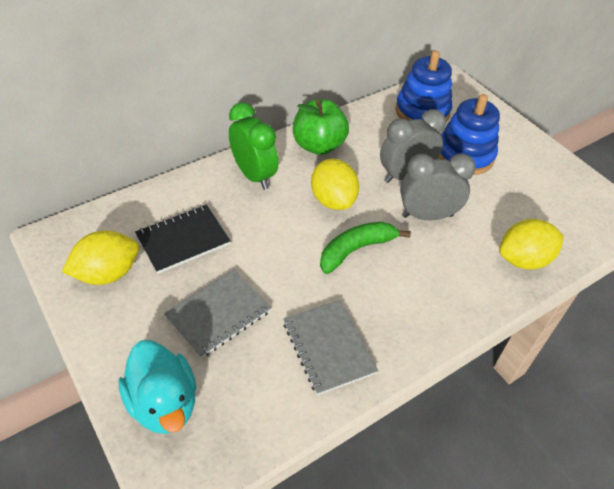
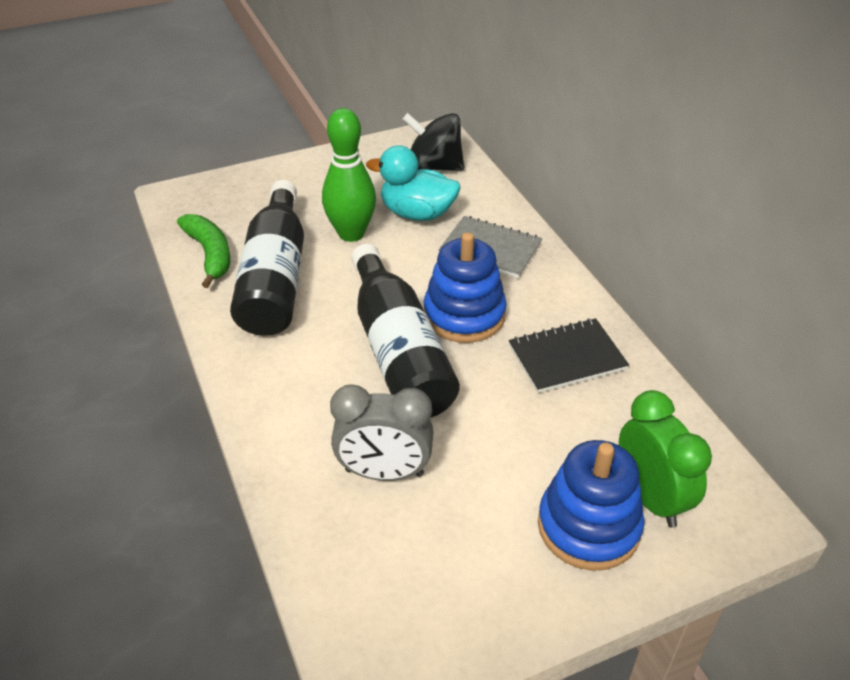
black bottle: 0 -> 2
black spinning top: 0 -> 1
green apple: 1 -> 0
green bowling pin: 0 -> 1
grey clock: 2 -> 1
grey notebook: 2 -> 1
yellow lemon: 3 -> 0

